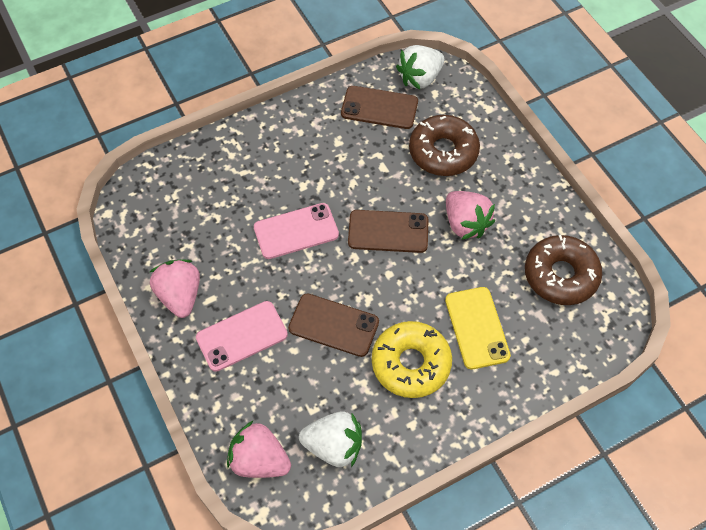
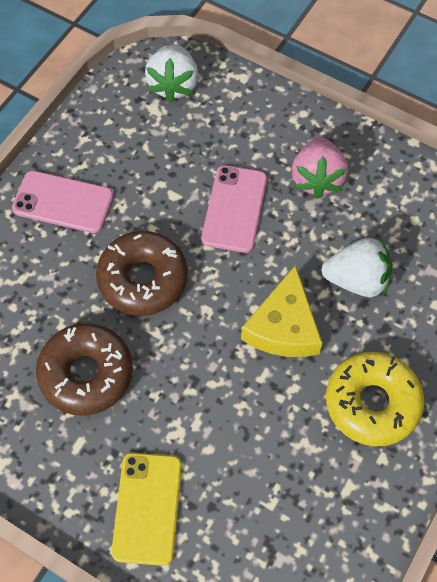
brown phone: 3 -> 0
pink strawberry: 3 -> 1
yellow cheese: 0 -> 1

